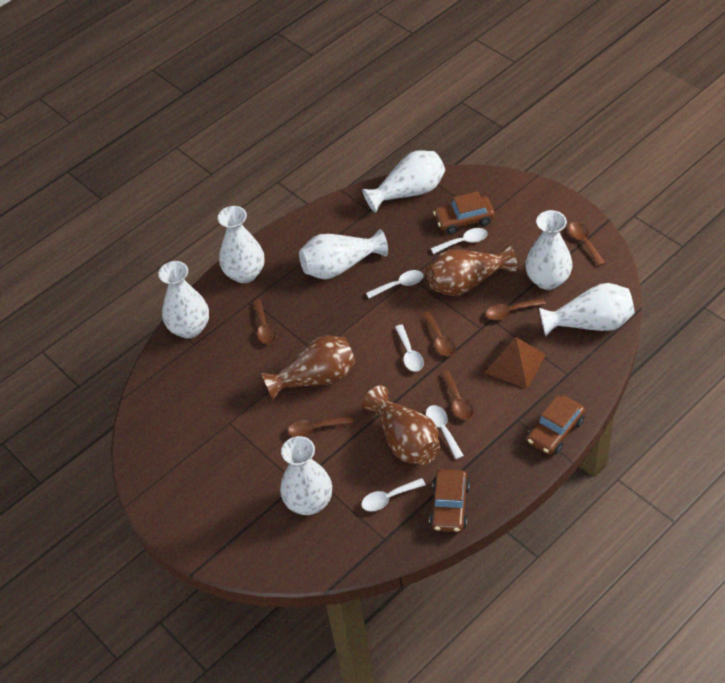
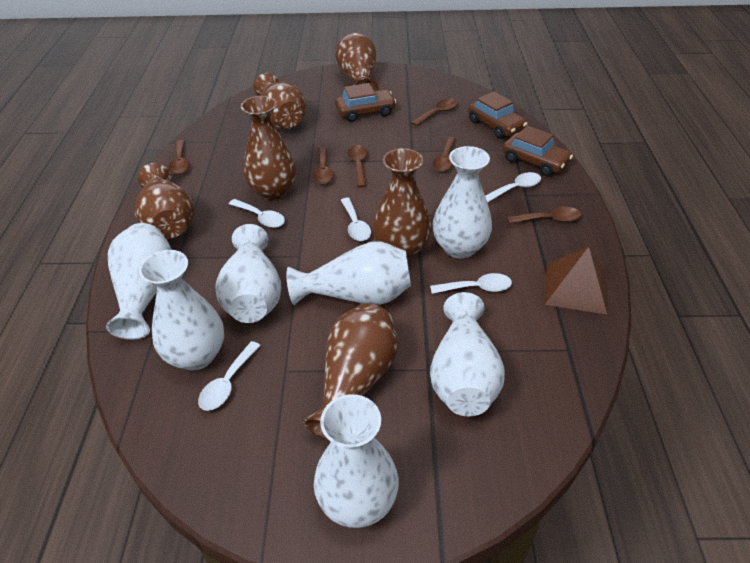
brown vase: 3 -> 6

